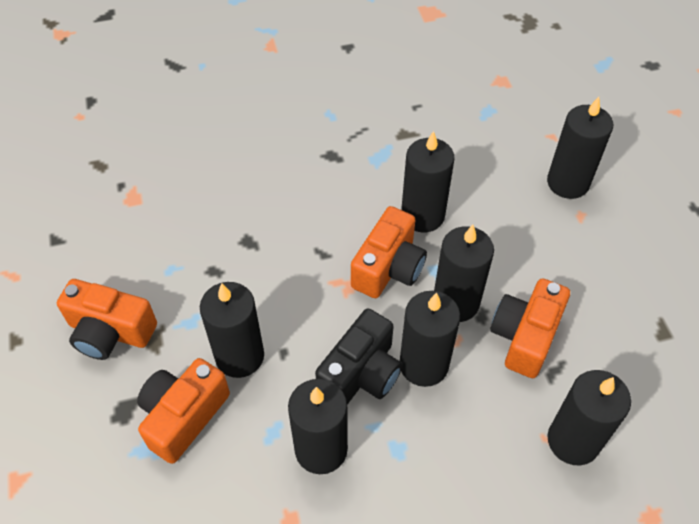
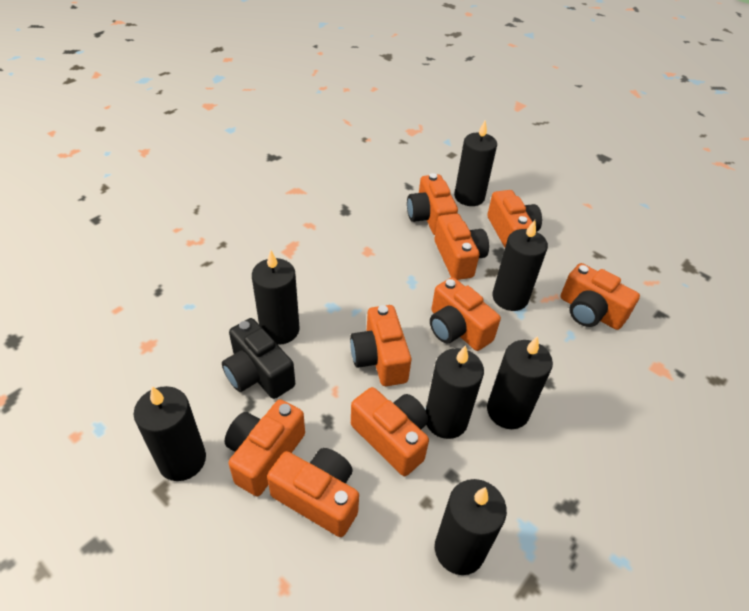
orange camera: 4 -> 9

